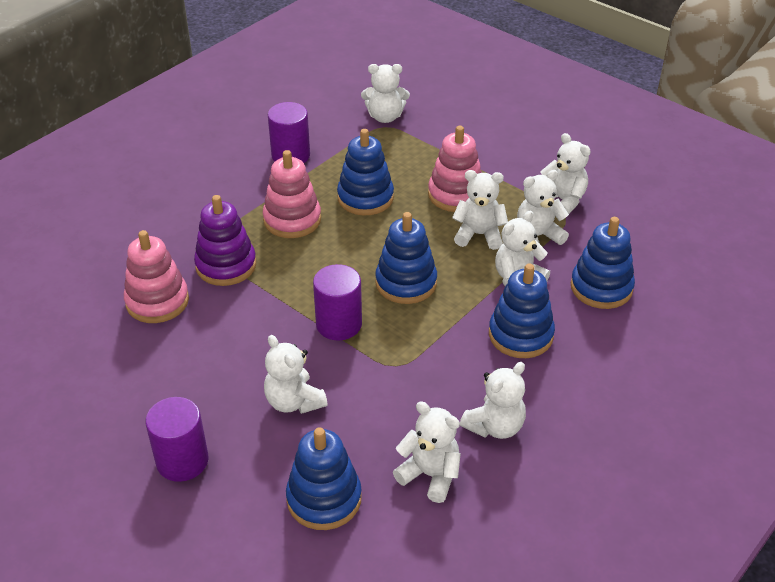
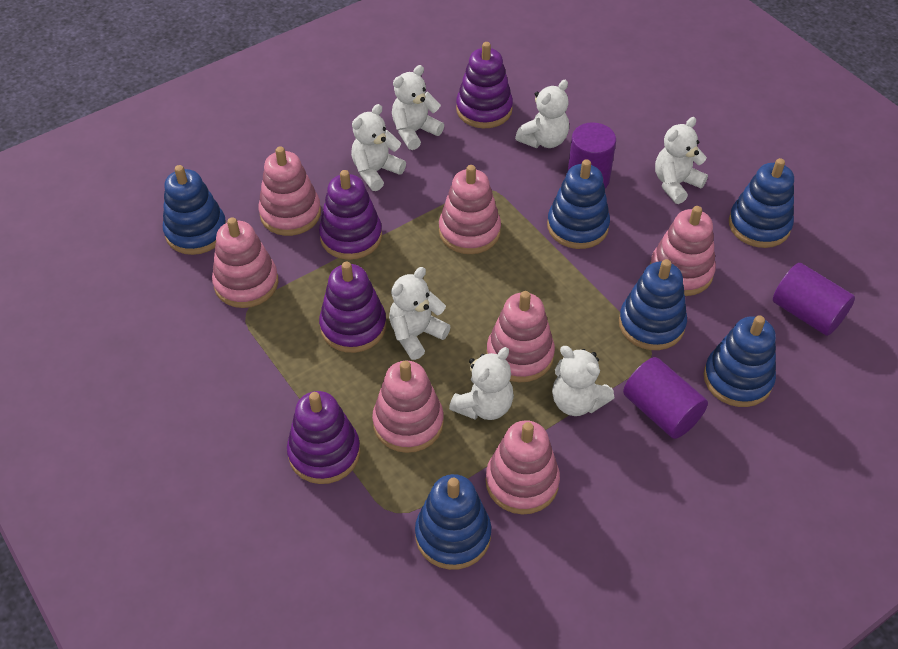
blue stacking toy: 5 -> 6
pink stacking toy: 3 -> 7
purple stacking toy: 1 -> 4
white teddy bear: 8 -> 7

